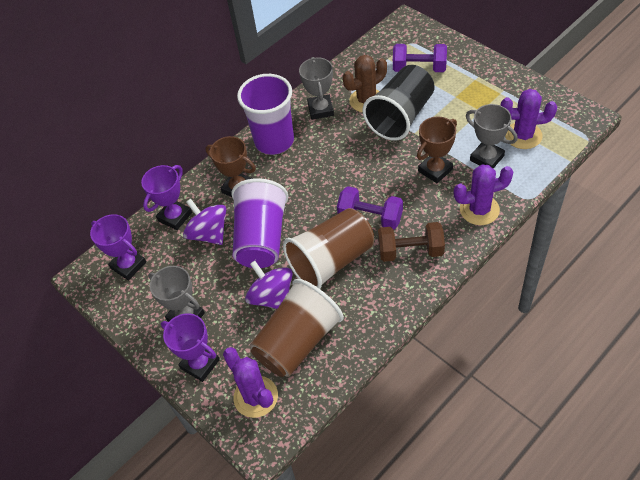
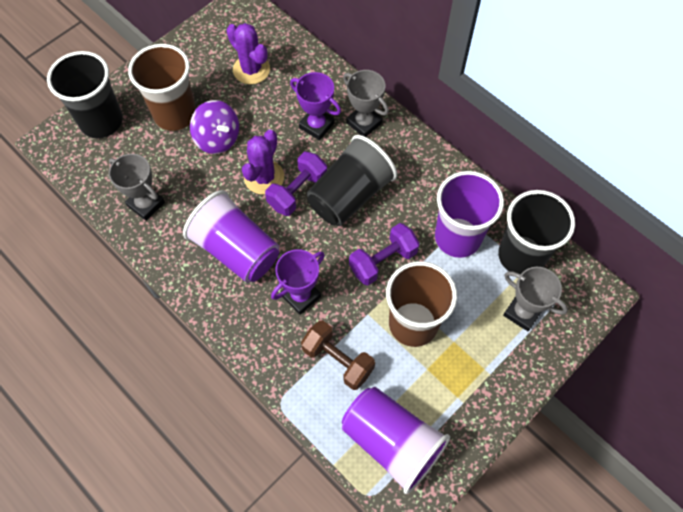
black cup: 1 -> 3
brown cactus: 1 -> 0
brown trophy: 2 -> 0
purple cactus: 3 -> 2
purple cup: 2 -> 3
purple spinning top: 2 -> 1
purple trophy: 3 -> 2

